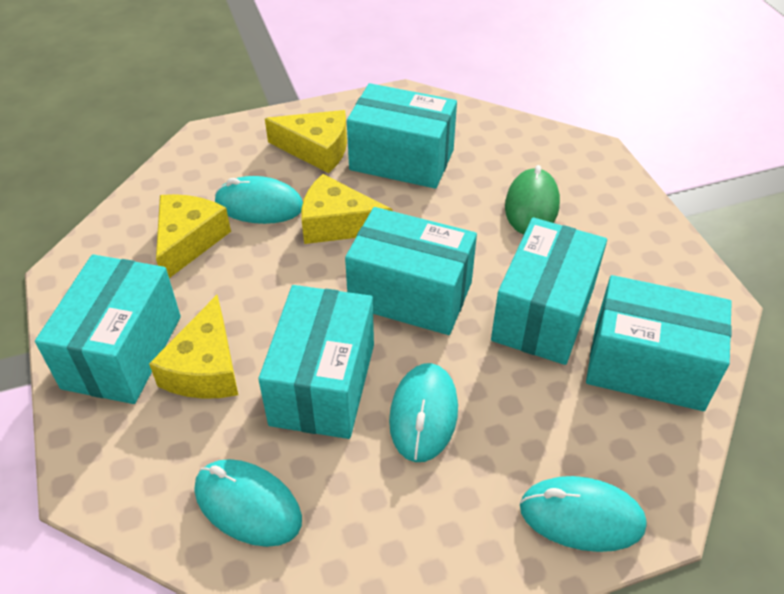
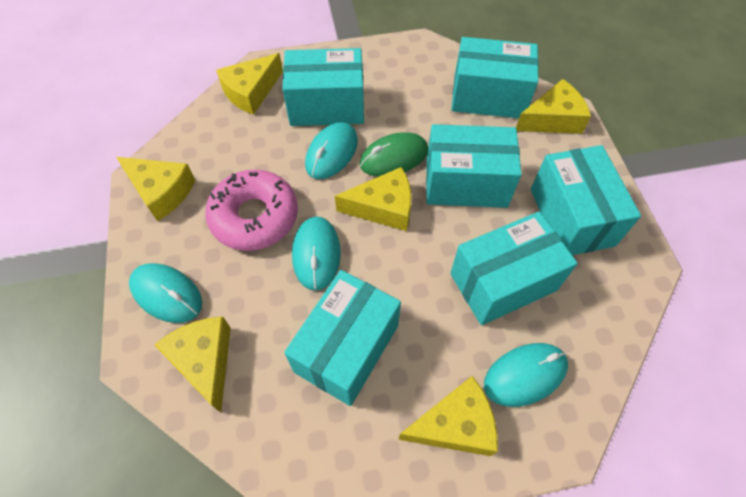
pink donut: 0 -> 1
yellow cheese: 4 -> 6

